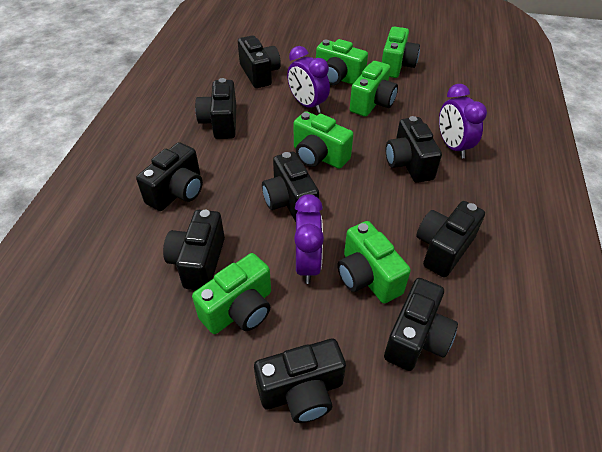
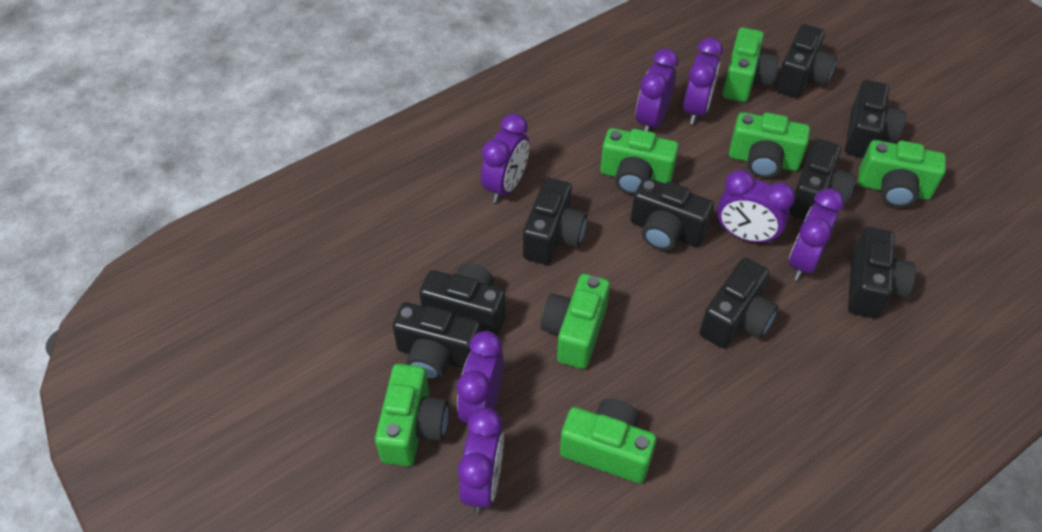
green camera: 6 -> 7
purple clock: 3 -> 7

